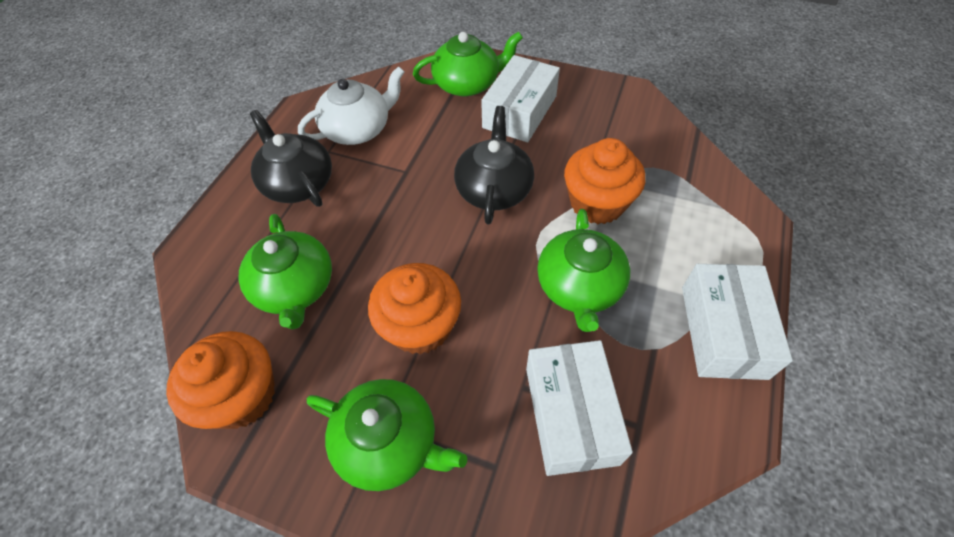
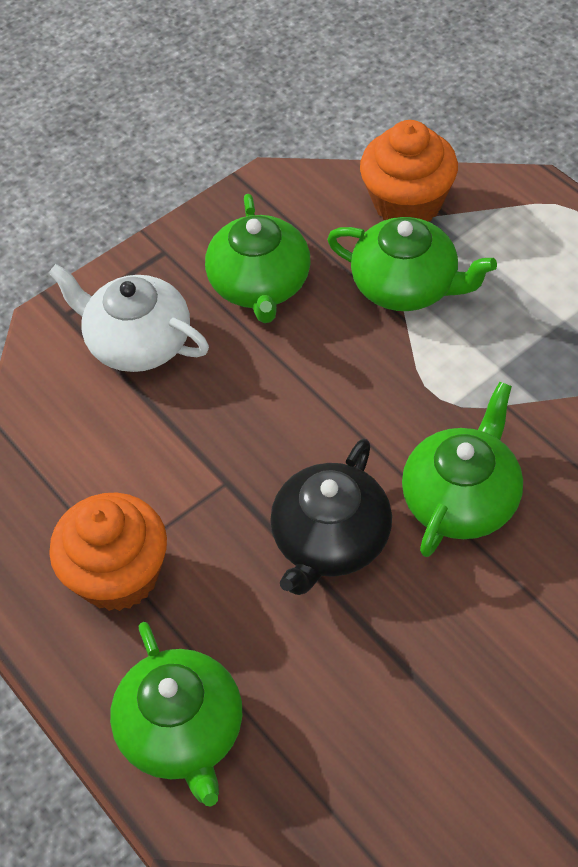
black teapot: 2 -> 1
orange cupcake: 3 -> 2
white box: 3 -> 0

